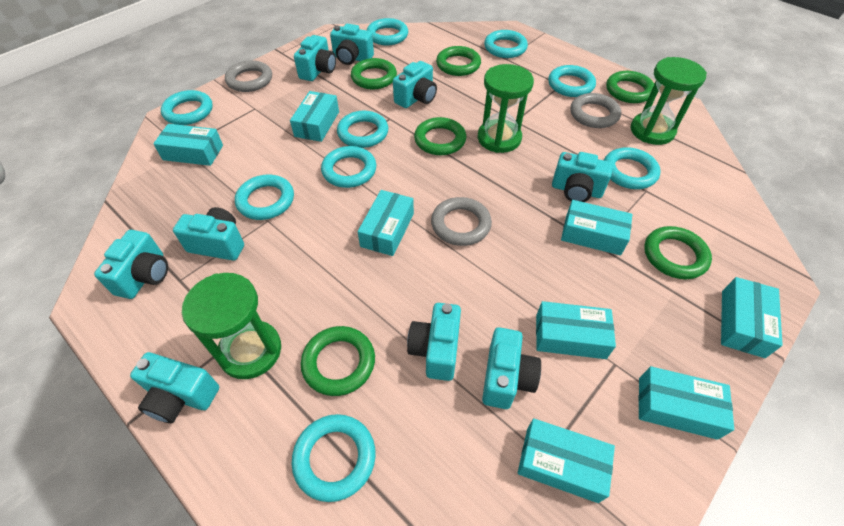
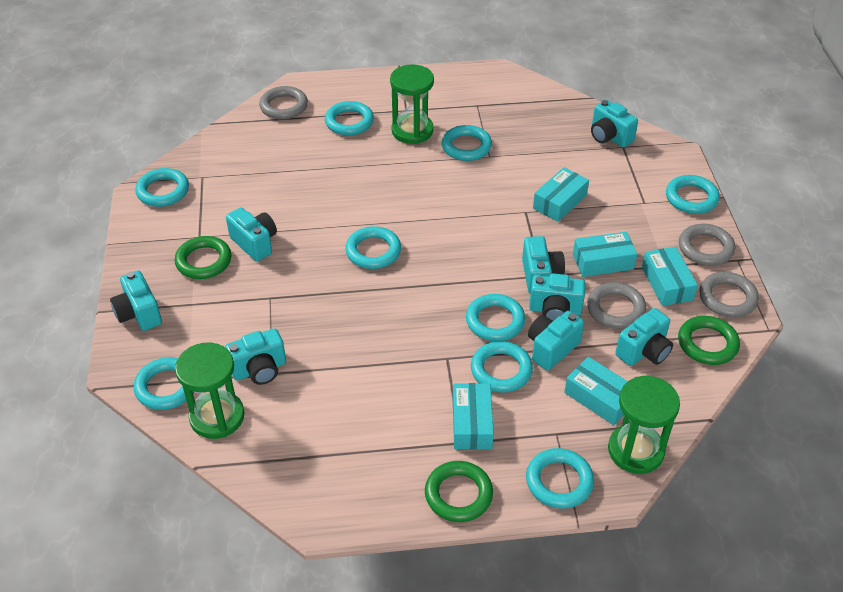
green ring: 6 -> 3
grey ring: 3 -> 4
turquoise box: 8 -> 5
turquoise camera: 9 -> 8

